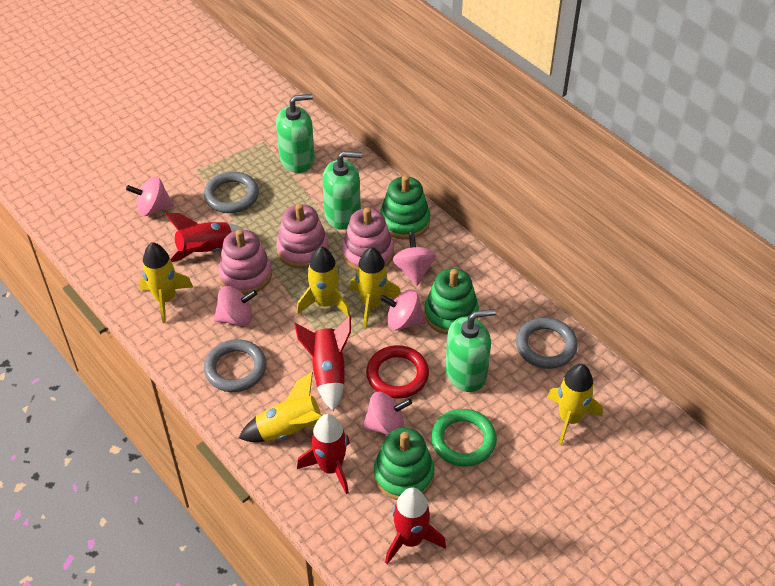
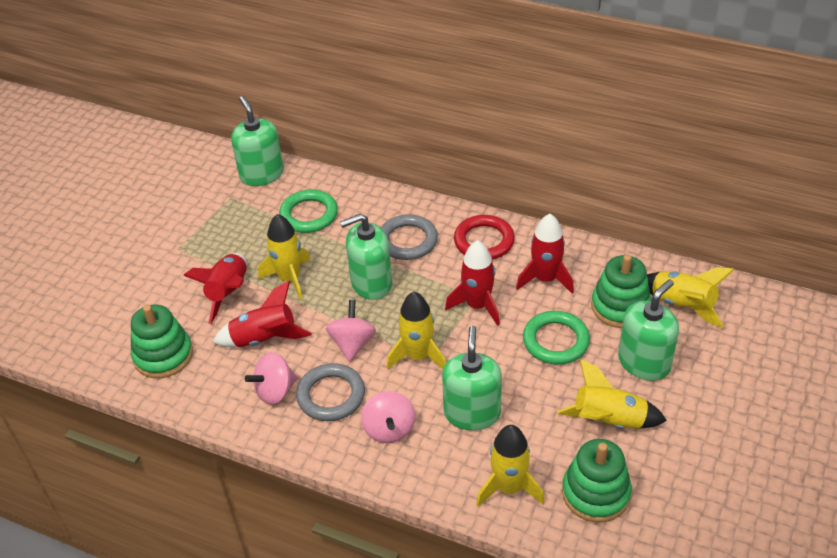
green ring: 1 -> 2
green soap dispenser: 3 -> 4
grey ring: 3 -> 2
pink spinning top: 5 -> 3
pink stacking toy: 3 -> 0

